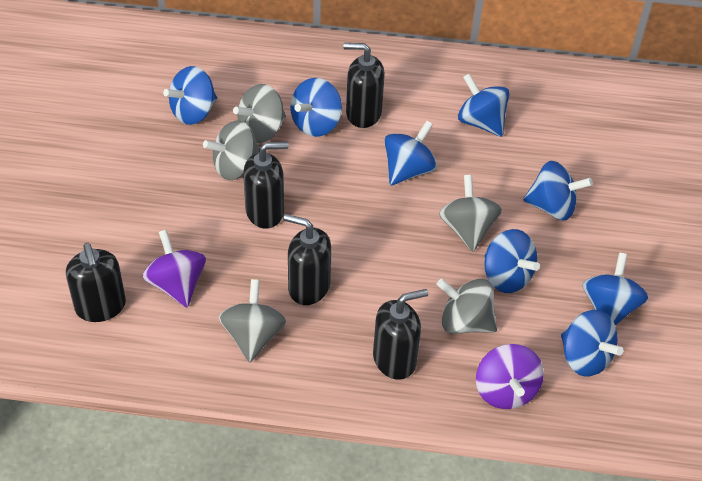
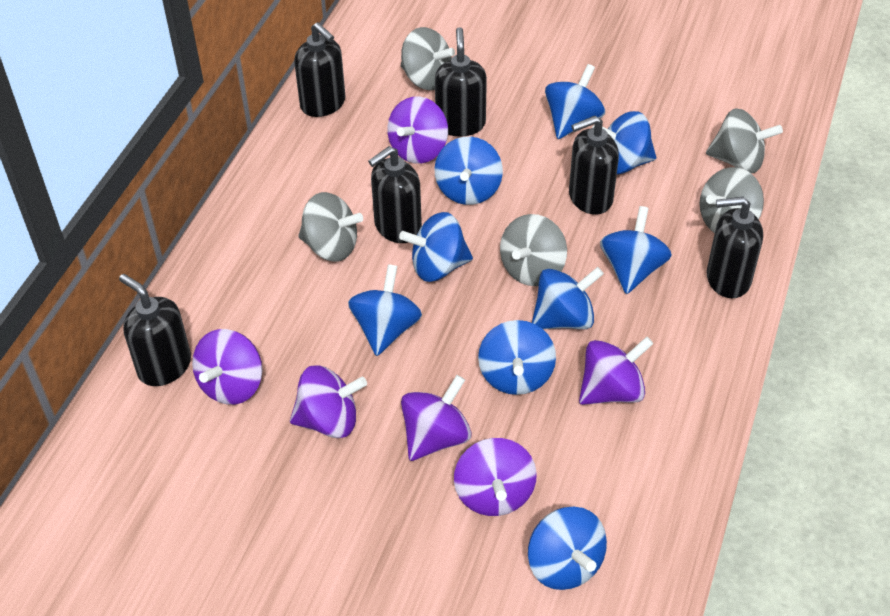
black soap dispenser: 5 -> 6
blue spinning top: 8 -> 9
purple spinning top: 2 -> 6

